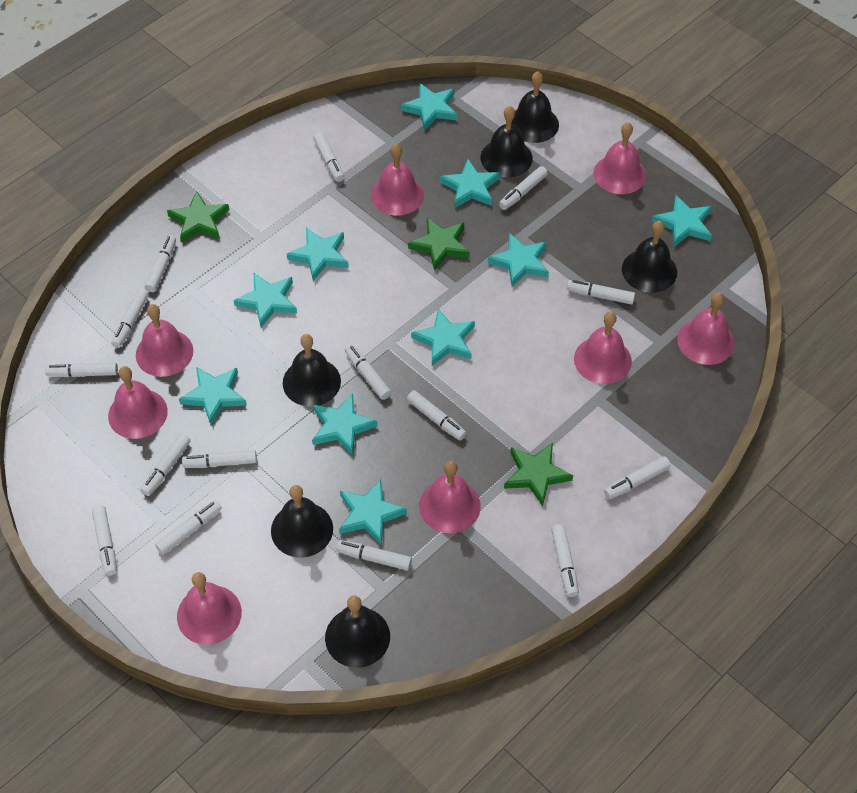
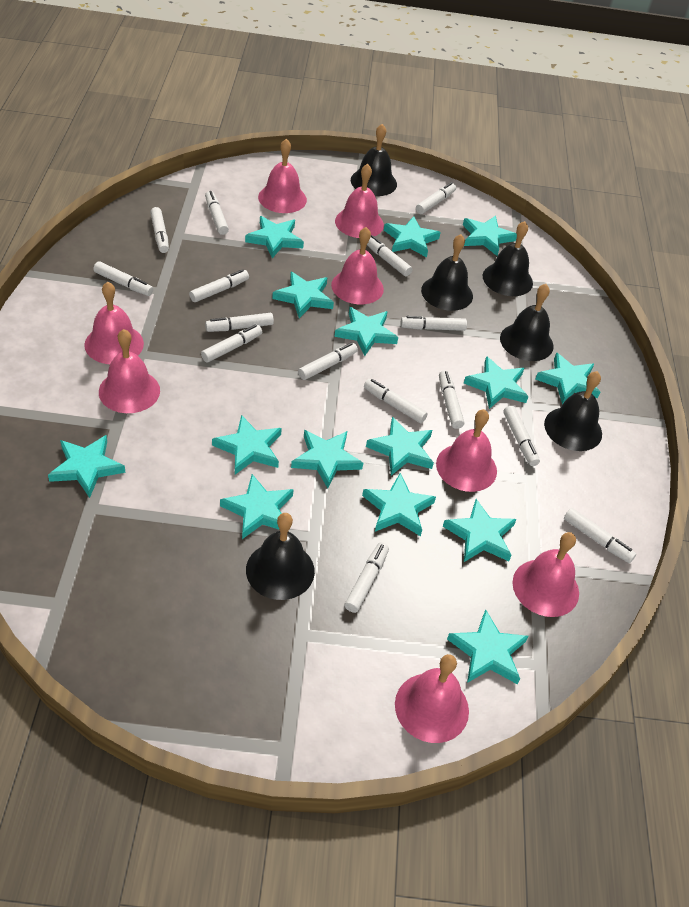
green star: 3 -> 0
turquoise star: 10 -> 15

